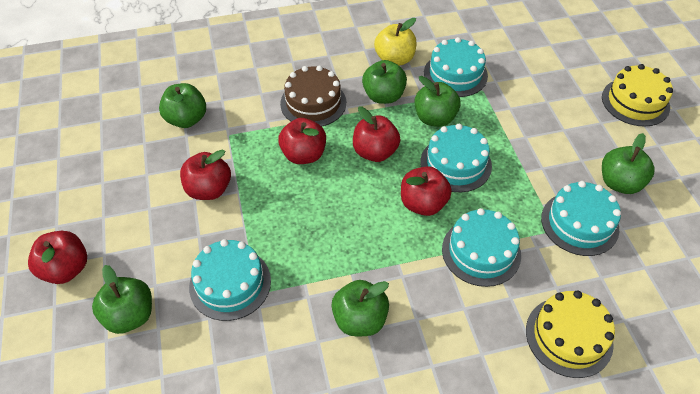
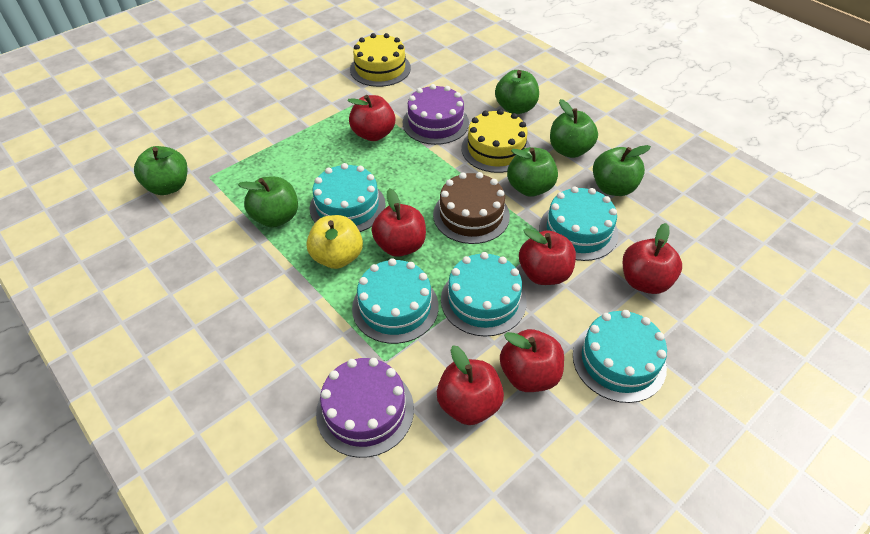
purple cake: 0 -> 2
red apple: 5 -> 6

